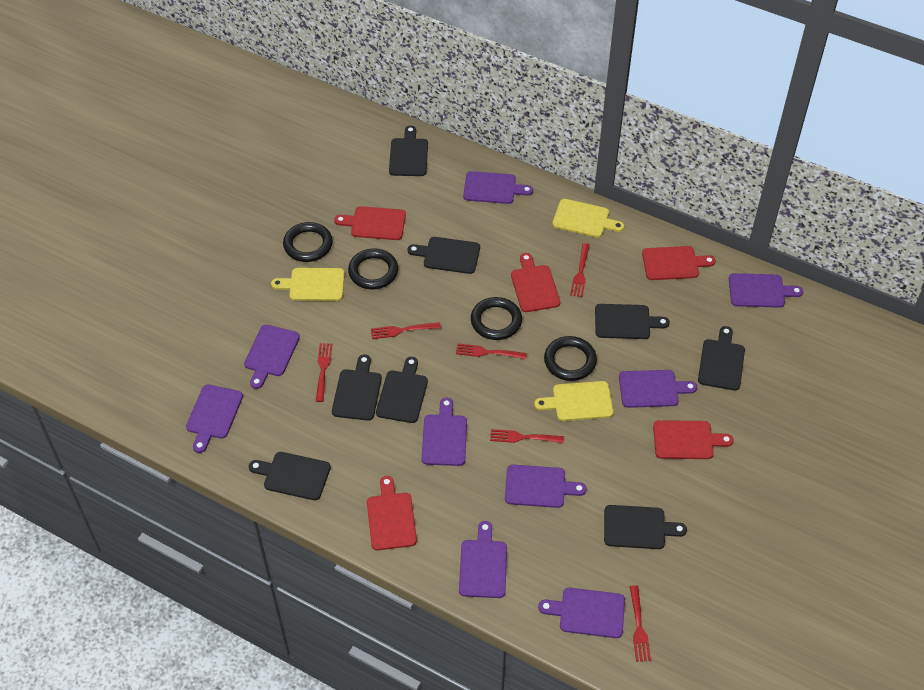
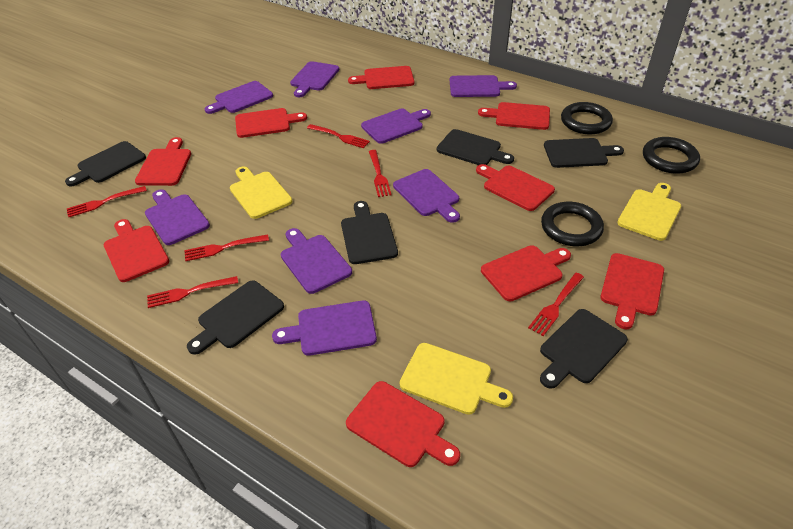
black cutting board: 8 -> 6
black ring: 4 -> 3
purple cutting board: 9 -> 8
red cutting board: 5 -> 9

